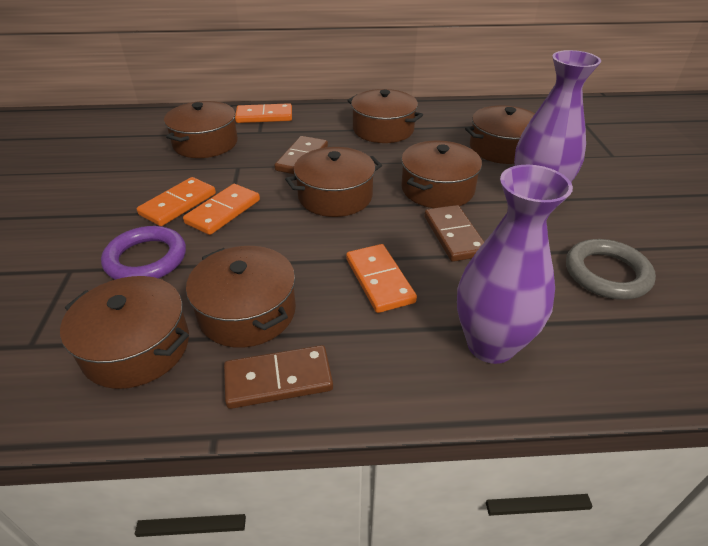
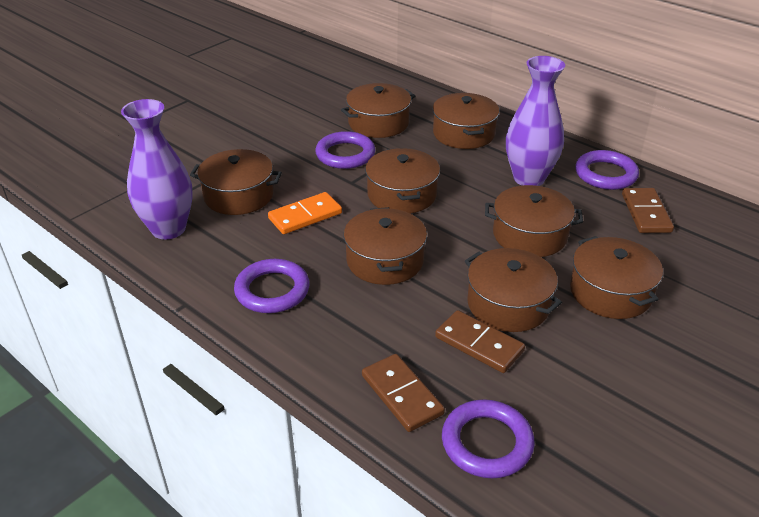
brown pot: 7 -> 8
grey ring: 1 -> 0
orange domino: 4 -> 1
purple ring: 1 -> 4

